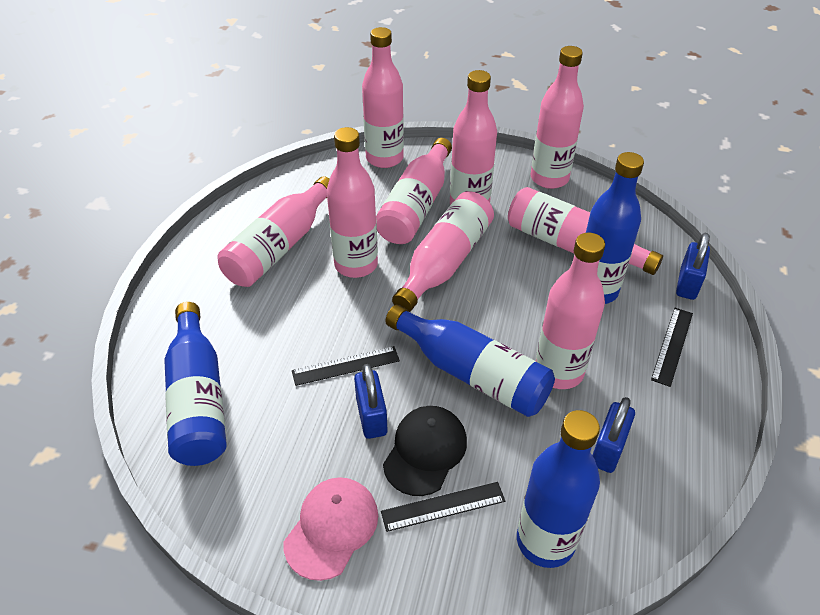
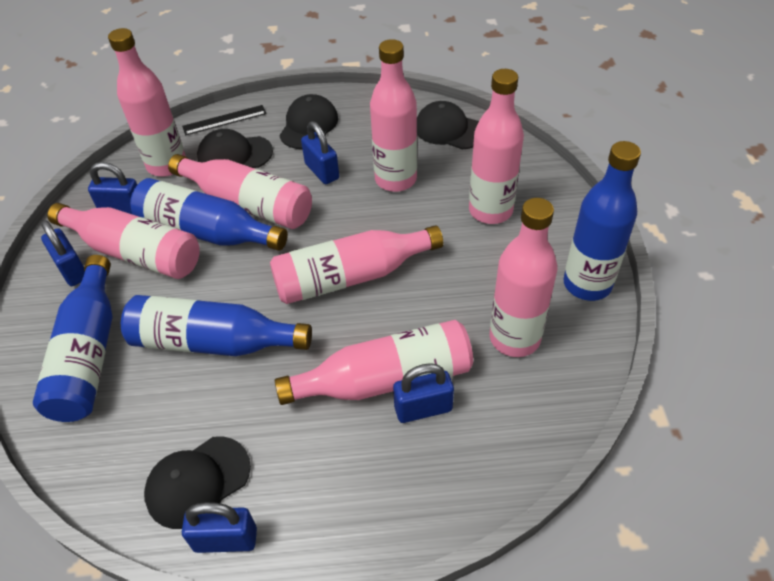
black cap: 1 -> 4
black ruler: 3 -> 1
blue padlock: 3 -> 5
pink bottle: 9 -> 8
pink cap: 1 -> 0

